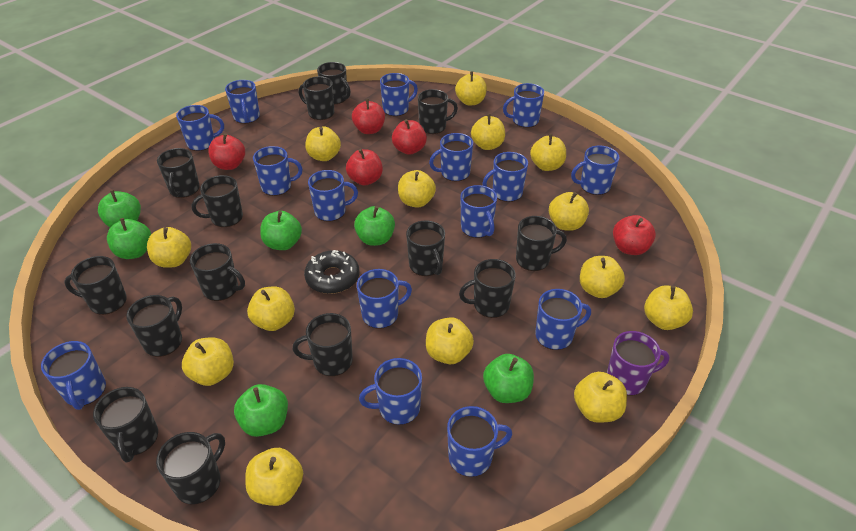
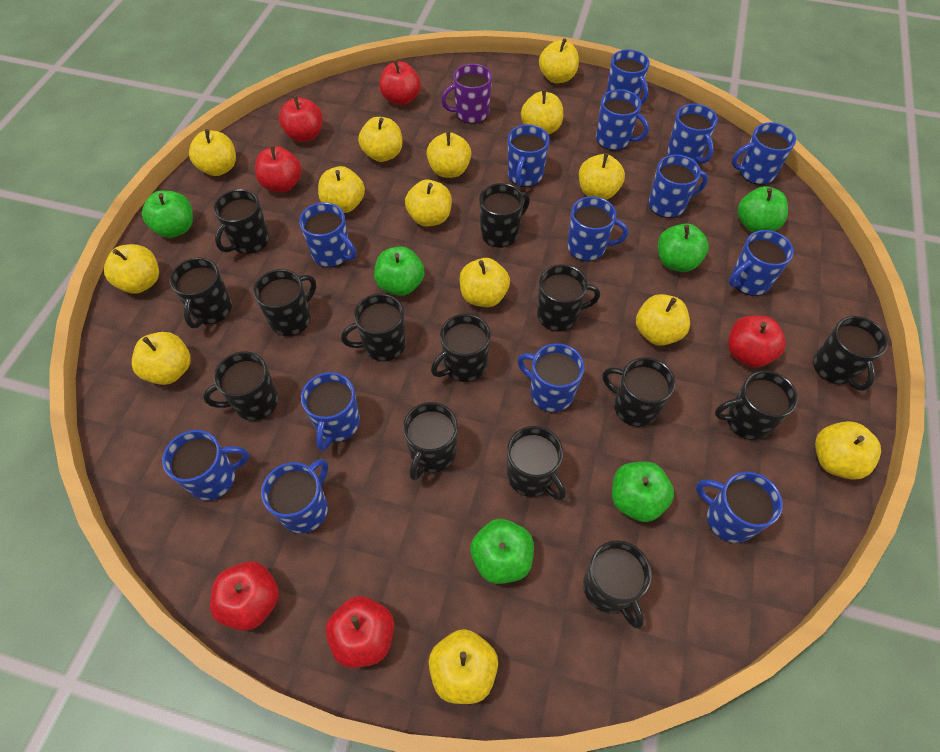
black donut: 1 -> 0
blue mug: 15 -> 14
red apple: 5 -> 6

